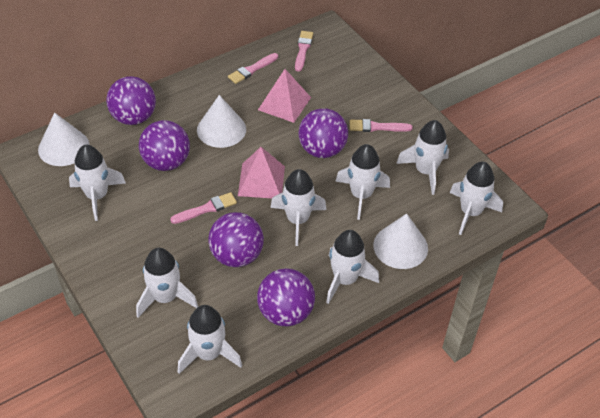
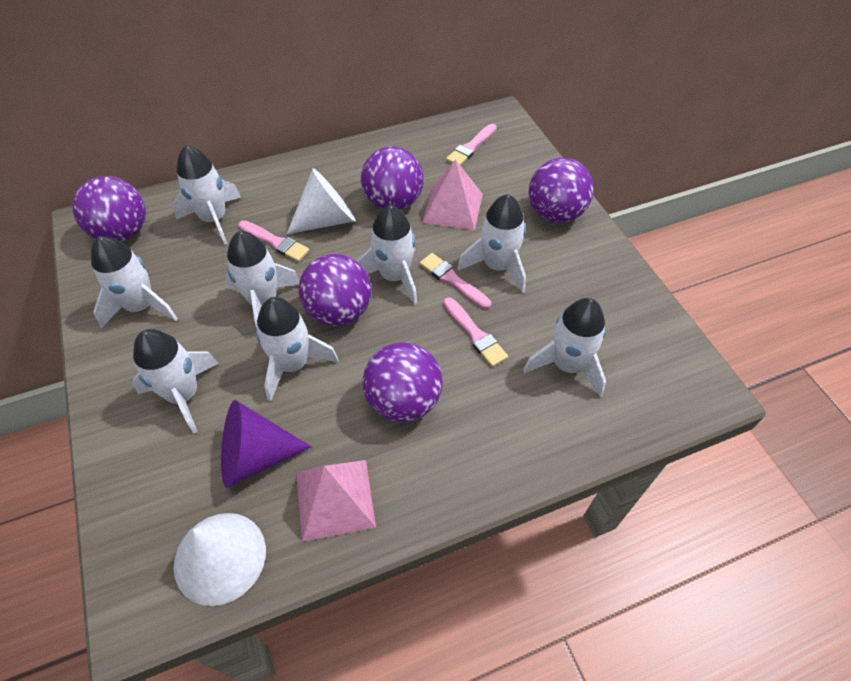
purple cone: 0 -> 1
white cone: 3 -> 2

